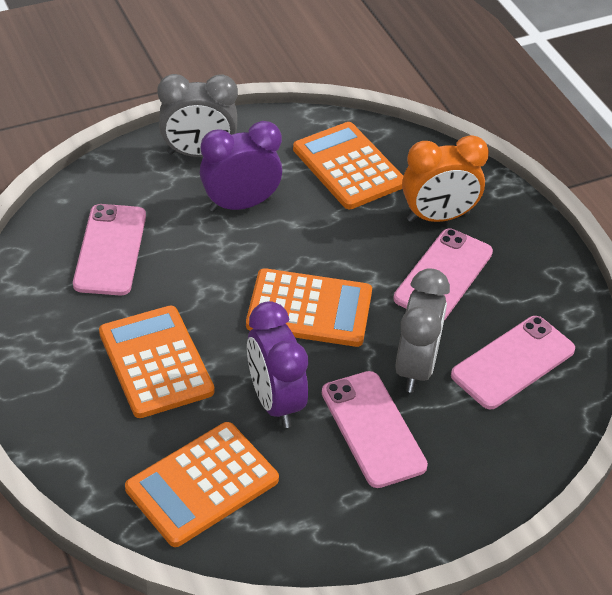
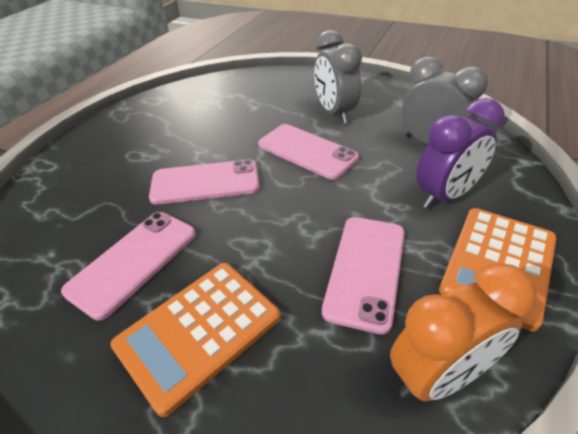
orange calculator: 4 -> 2
purple clock: 2 -> 1

